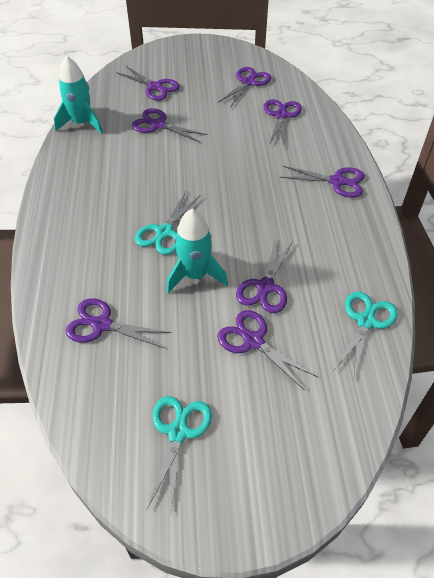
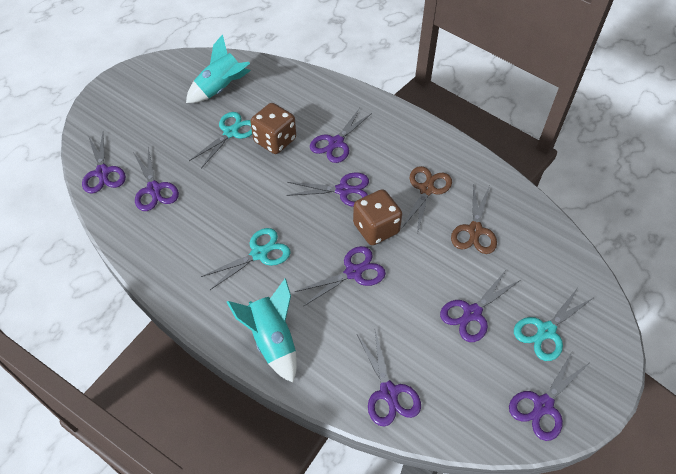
brown dice: 0 -> 2
brown scissors: 0 -> 2

